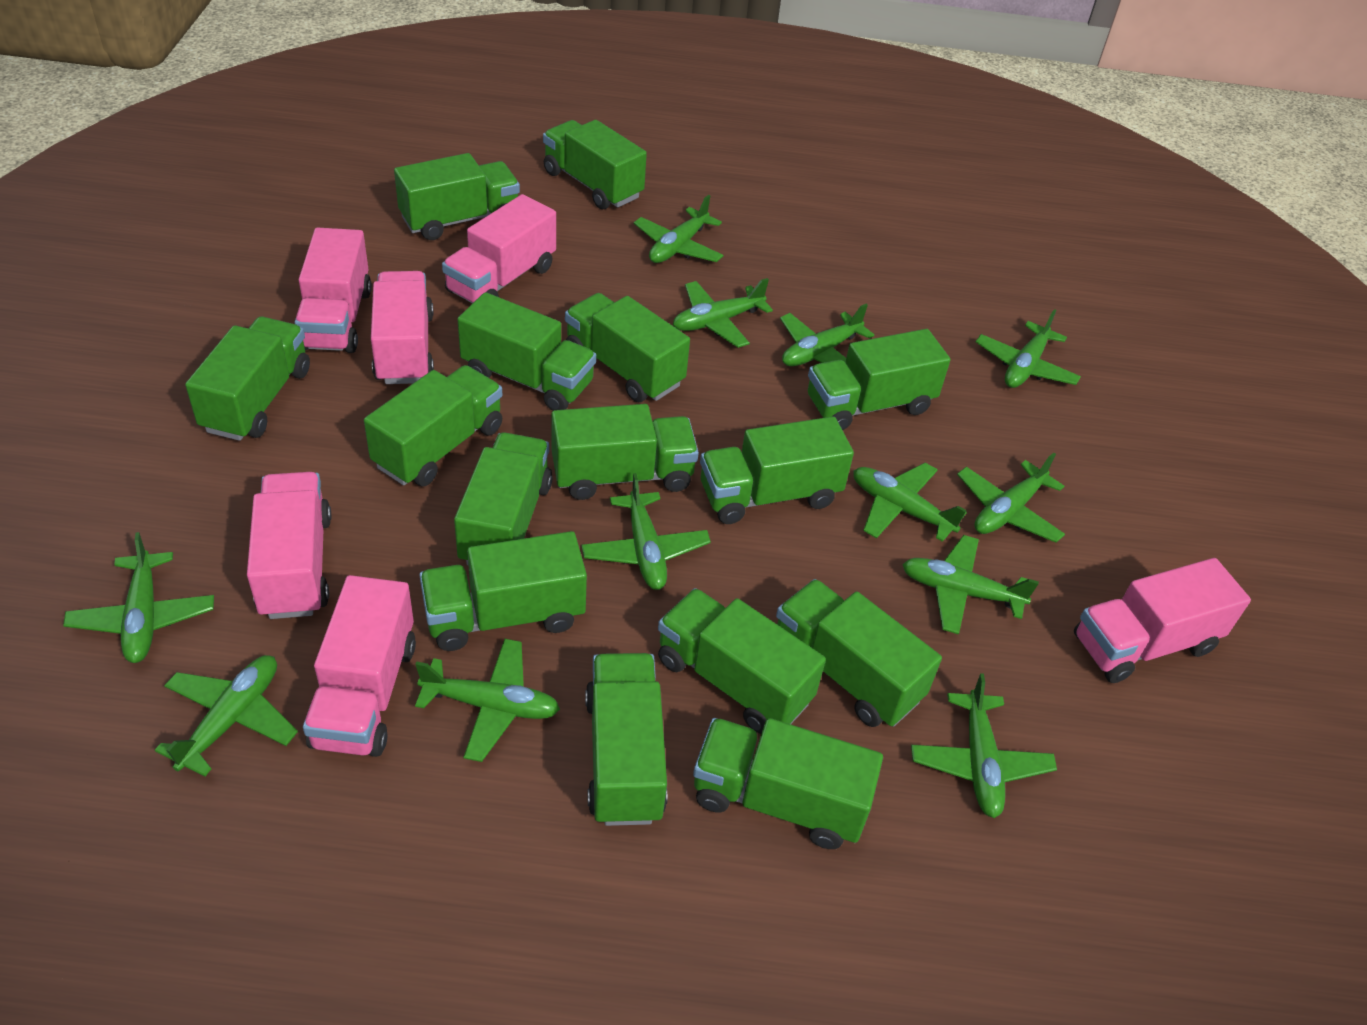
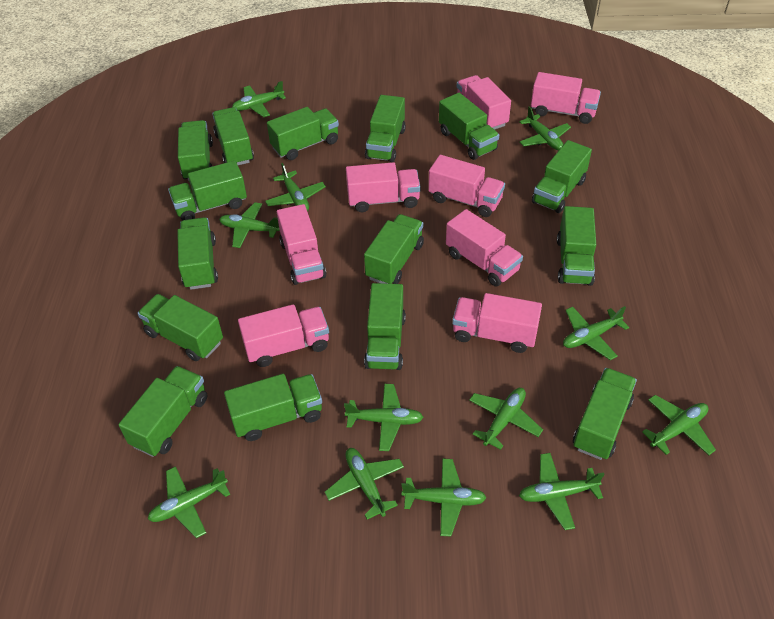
pink truck: 6 -> 8

